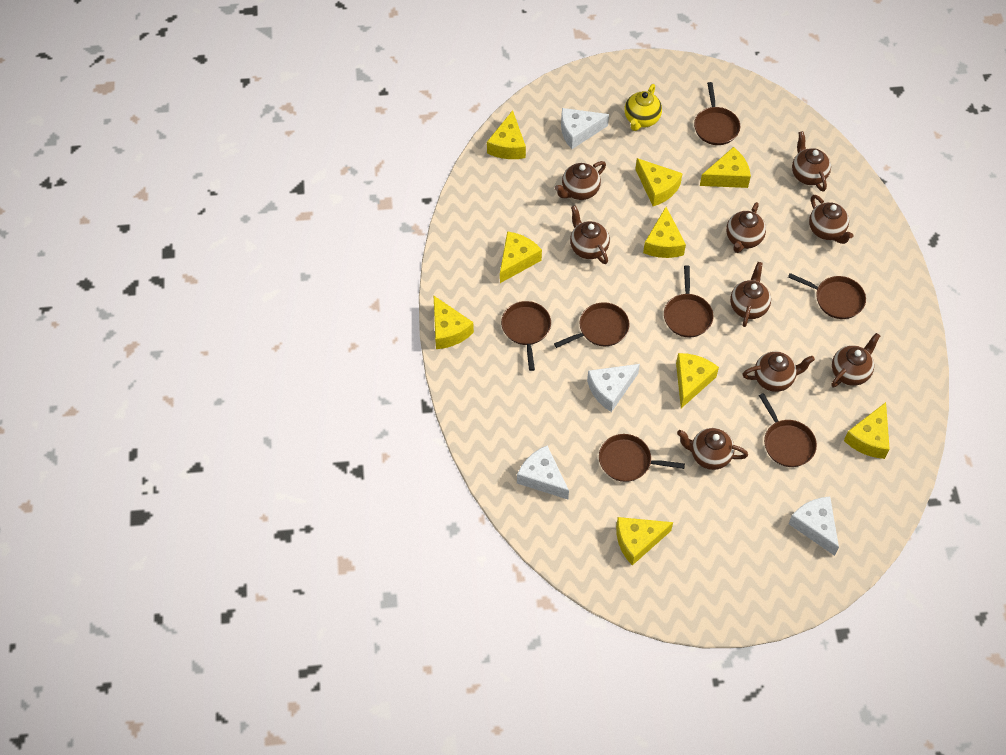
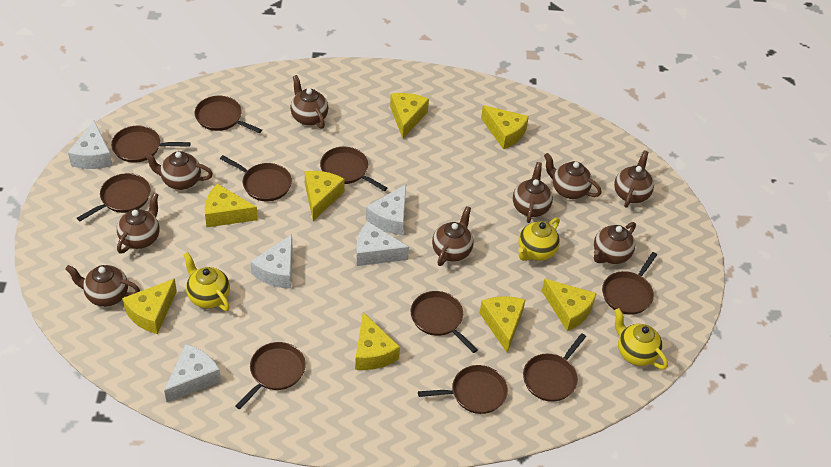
brown pan: 7 -> 10
white cheese: 4 -> 5
yellow cheese: 9 -> 8
yellow teapot: 1 -> 3

